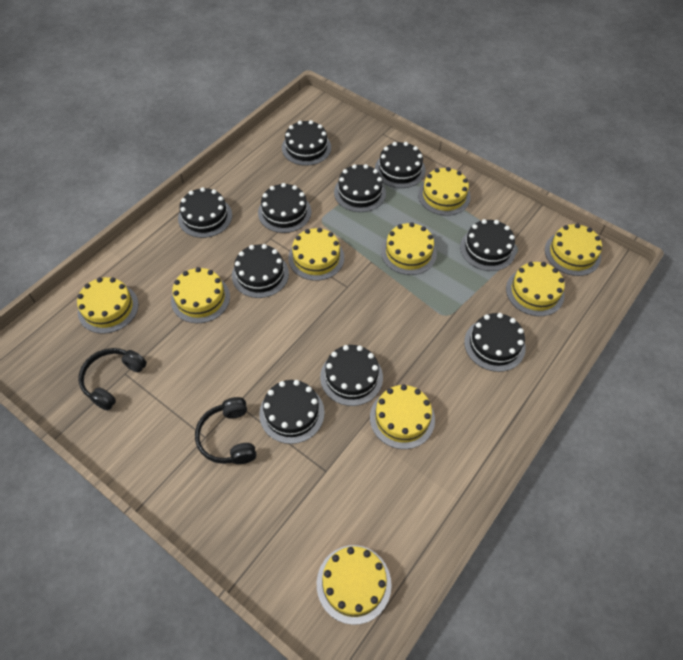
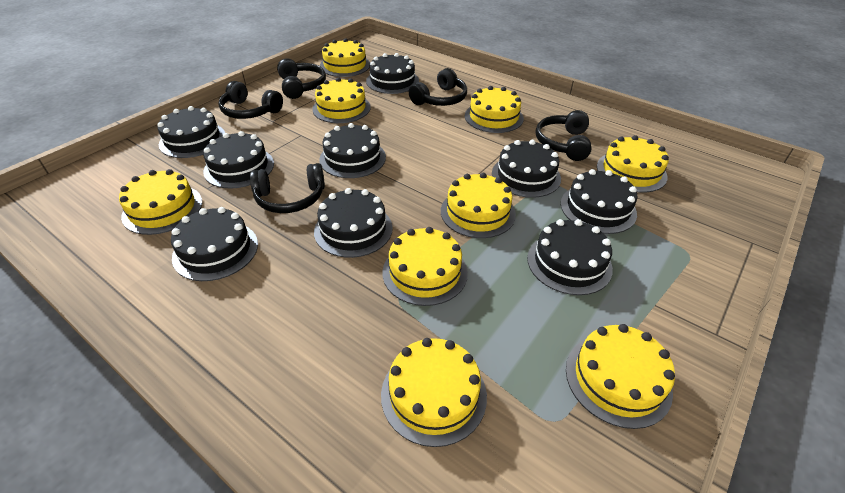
black cake: 10 -> 9
black headphones: 2 -> 5

